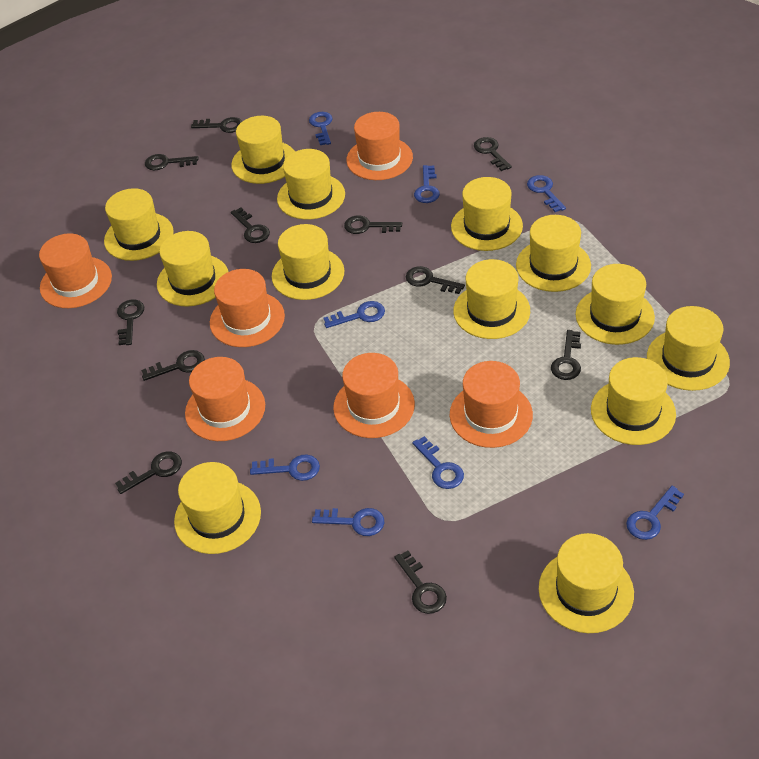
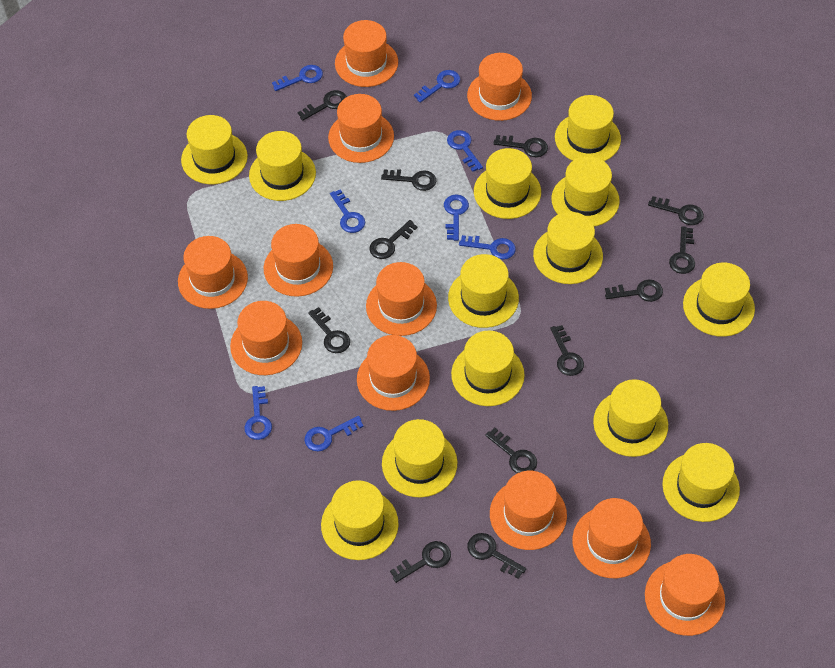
black key: 11 -> 12
orange hat: 6 -> 11

